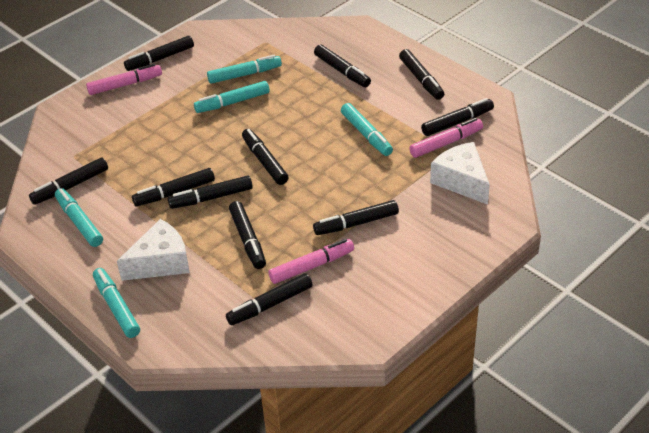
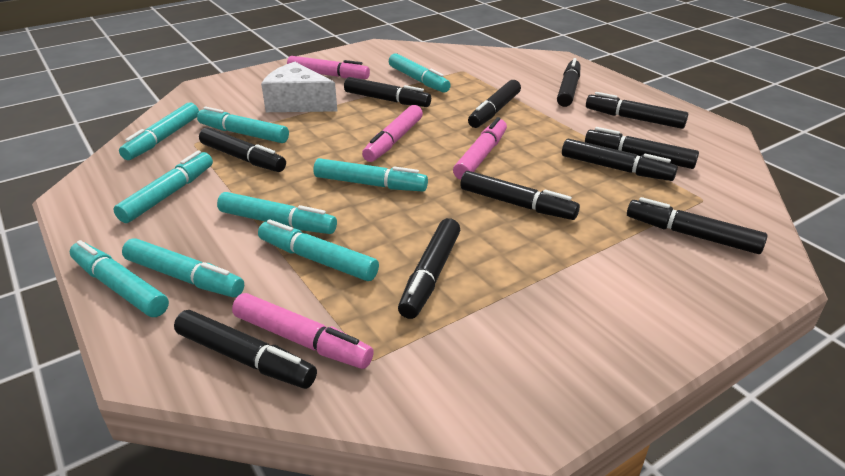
pink marker: 3 -> 4
turquoise marker: 5 -> 9
white cheese: 2 -> 1

